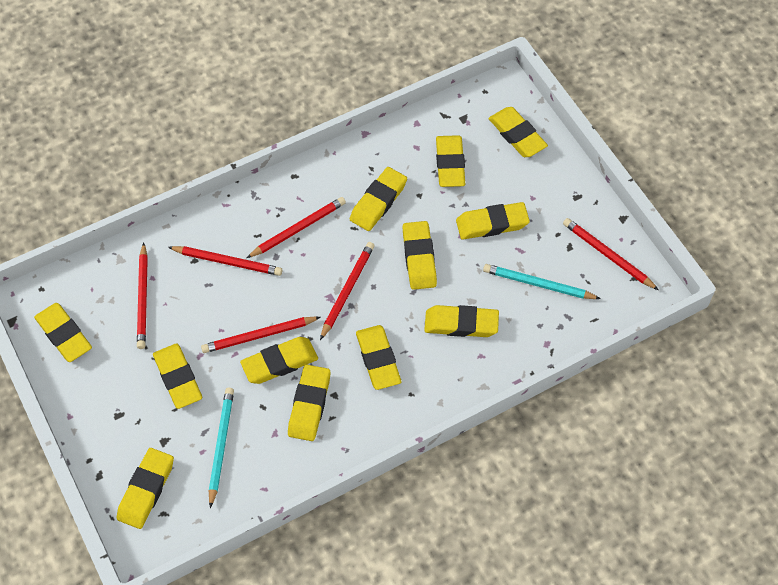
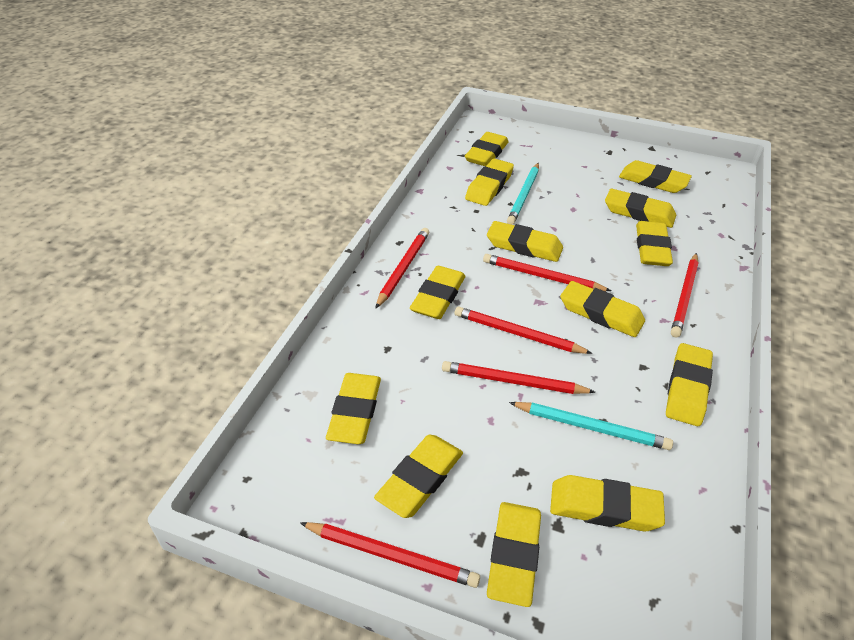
yellow eraser: 12 -> 13

